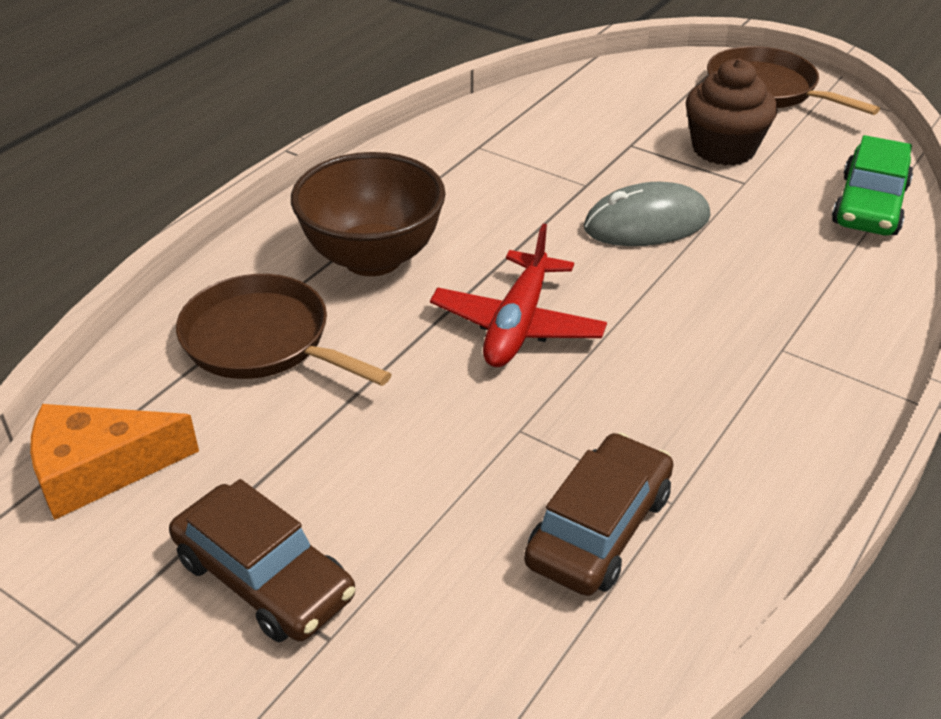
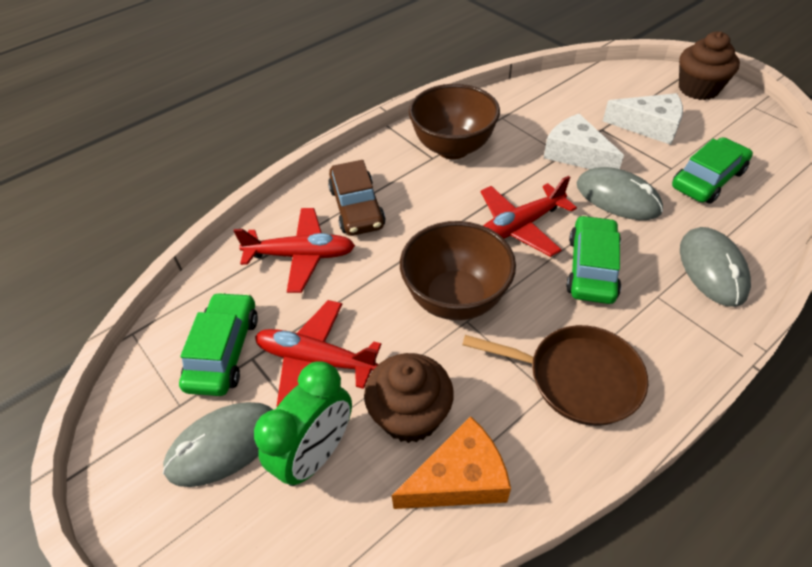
brown bowl: 1 -> 2
brown car: 2 -> 1
brown cupcake: 1 -> 2
brown pan: 2 -> 1
green car: 1 -> 3
green clock: 0 -> 1
grey mouse: 1 -> 3
red plane: 1 -> 3
white cheese: 0 -> 2

